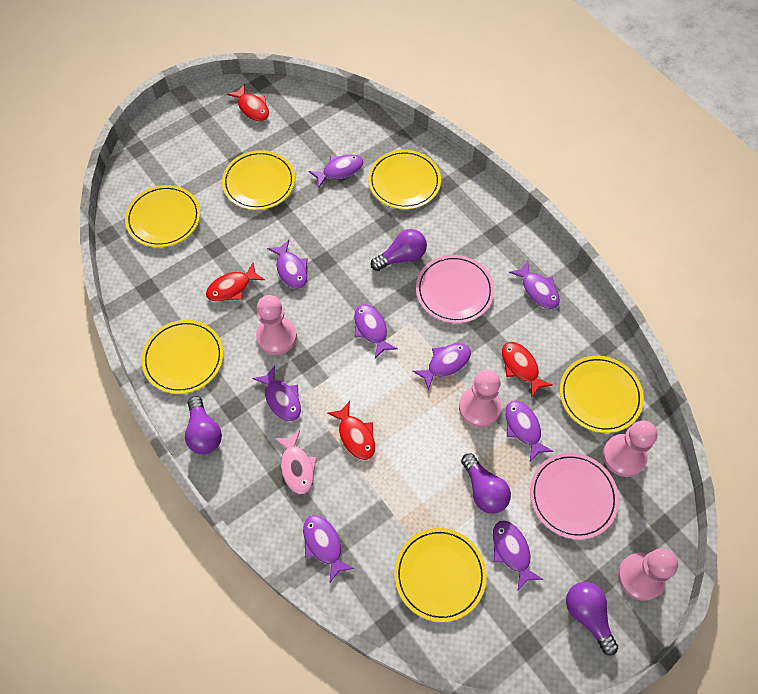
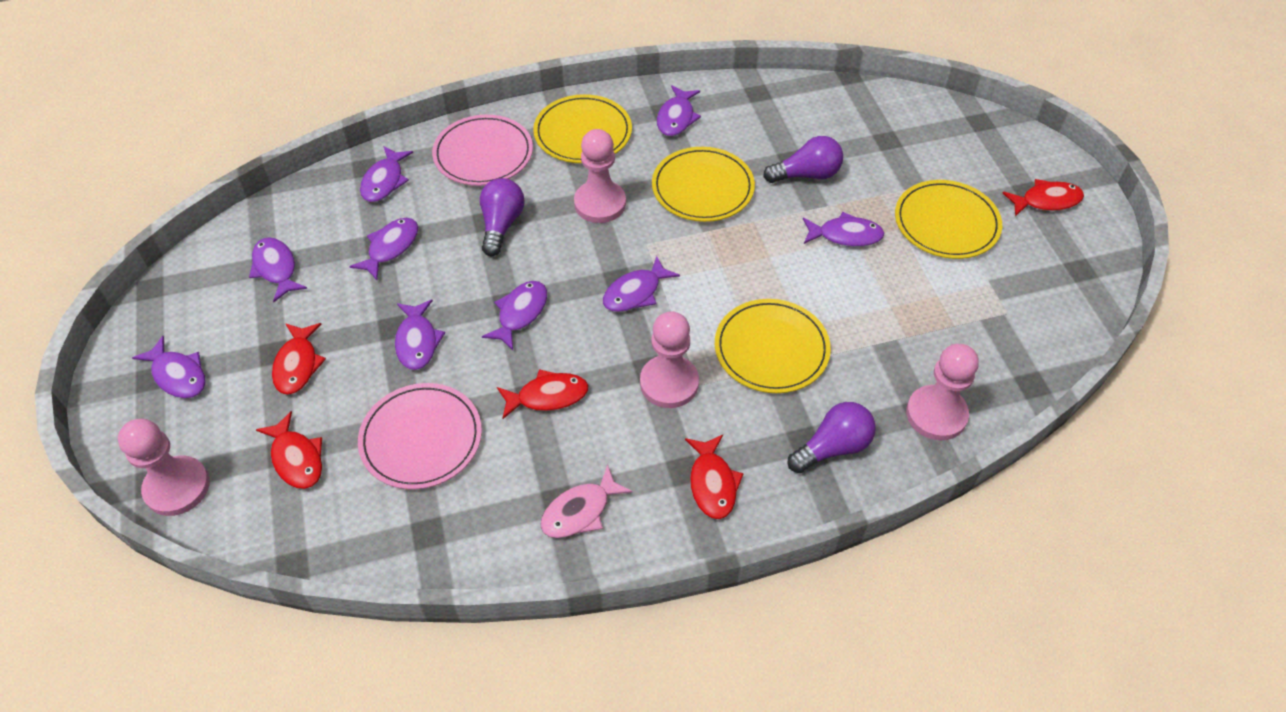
purple light bulb: 4 -> 3
red fish: 4 -> 5
yellow plate: 6 -> 4

